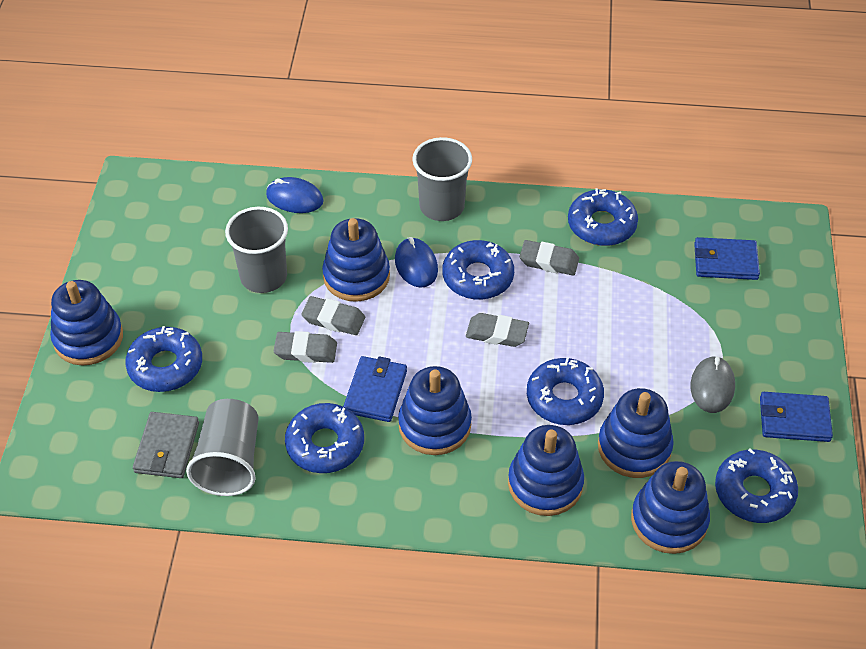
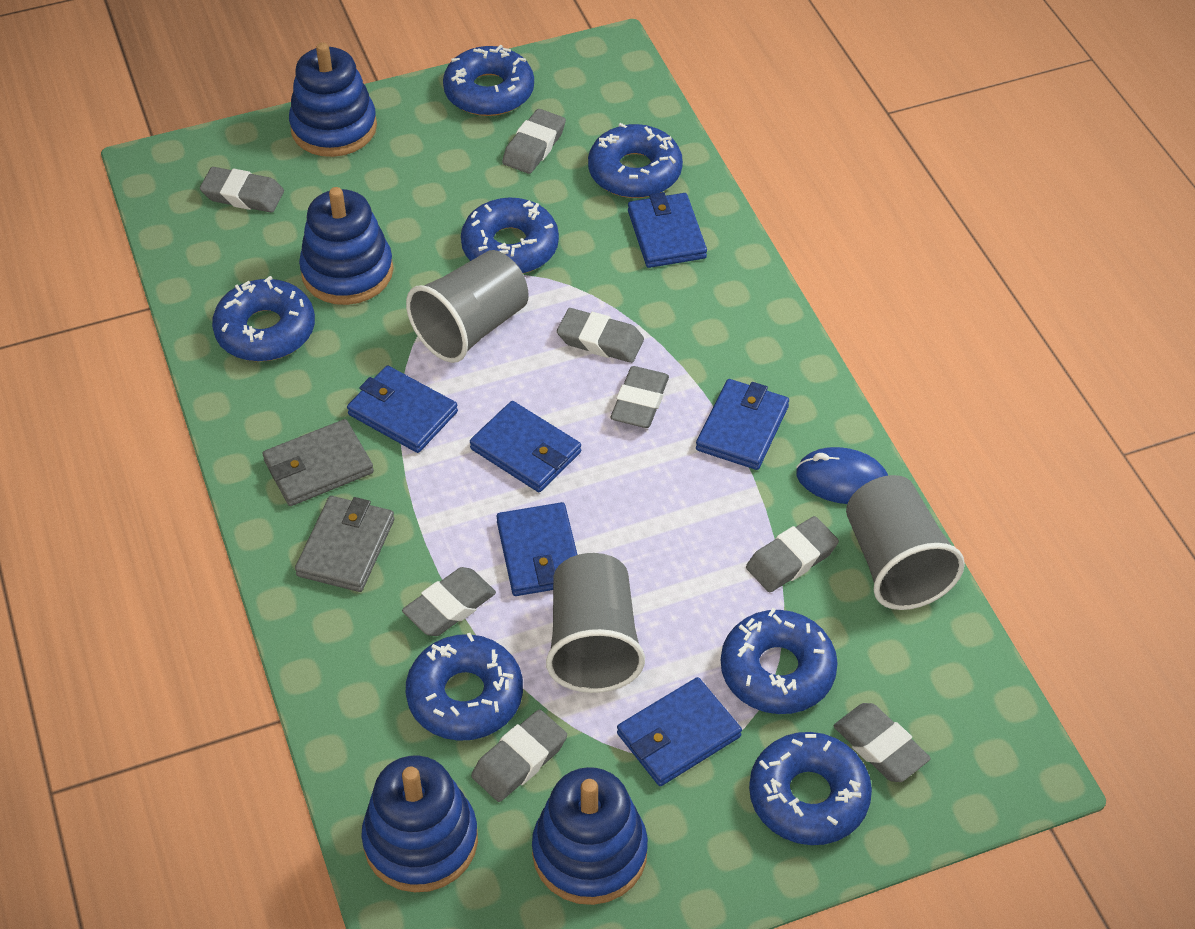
blue donut: 6 -> 7
blue mouse: 2 -> 1
blue stacking toy: 6 -> 4
blue wallet: 3 -> 6
grey eraser: 4 -> 8
grey mouse: 1 -> 0
grey wallet: 1 -> 2

